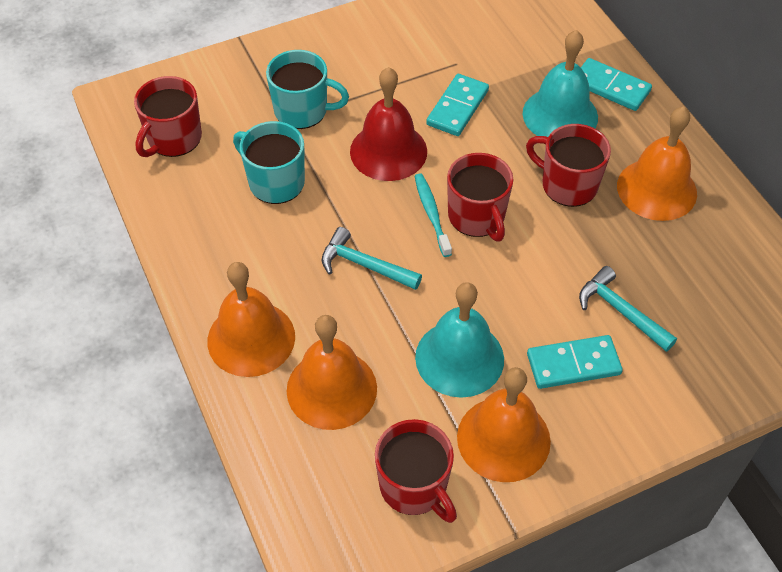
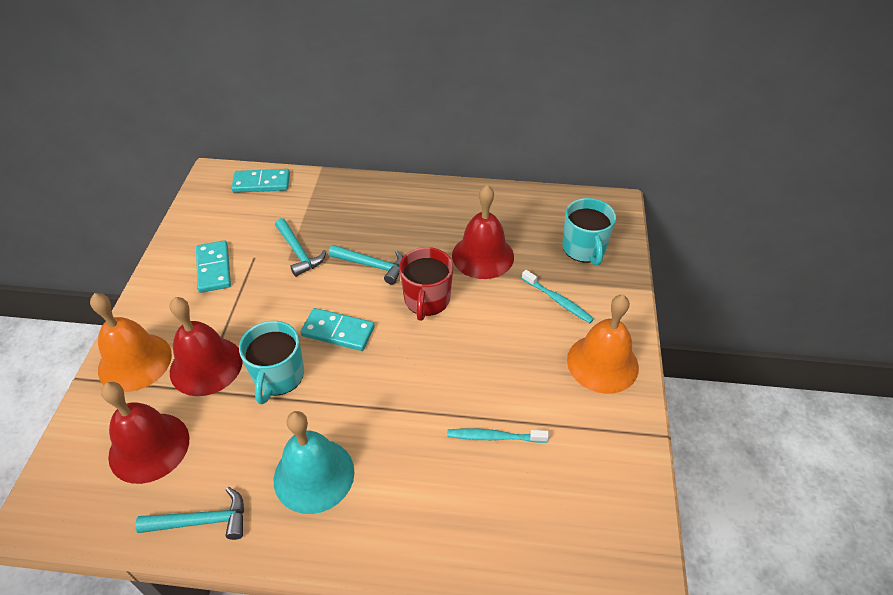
orange bell: 4 -> 2
red bell: 1 -> 3
red mug: 4 -> 1
turquoise bell: 2 -> 1
turquoise hammer: 2 -> 3
turquoise toothbrush: 1 -> 2

